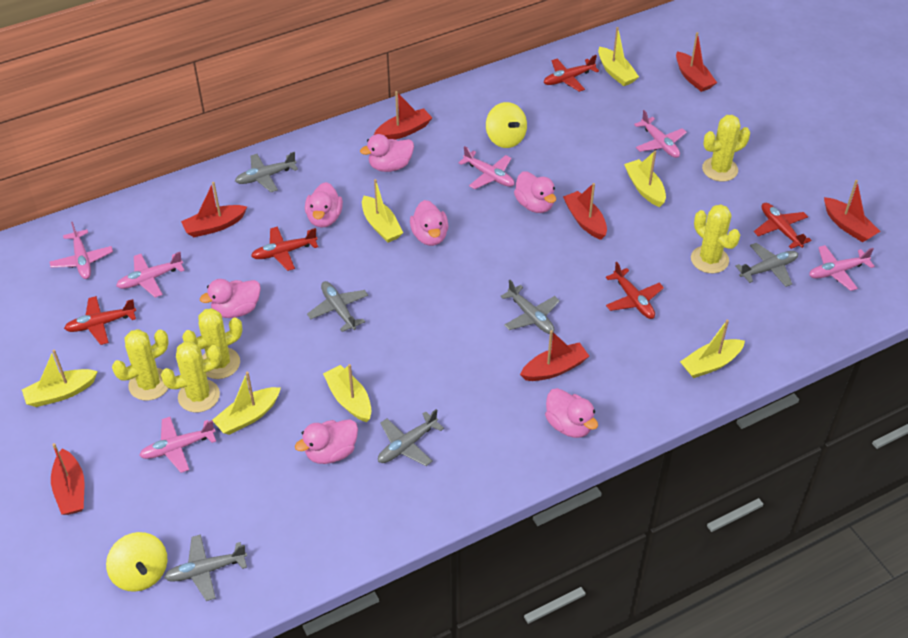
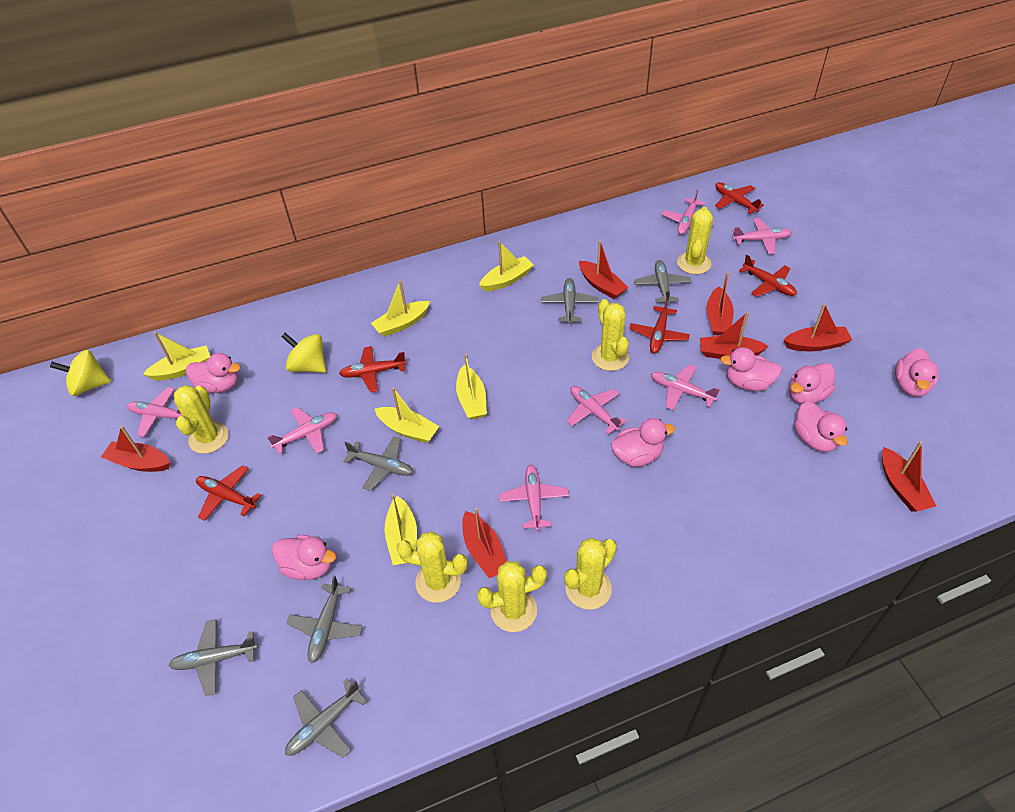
pink plane: 6 -> 7
yellow boat: 7 -> 6
yellow cactus: 5 -> 6

